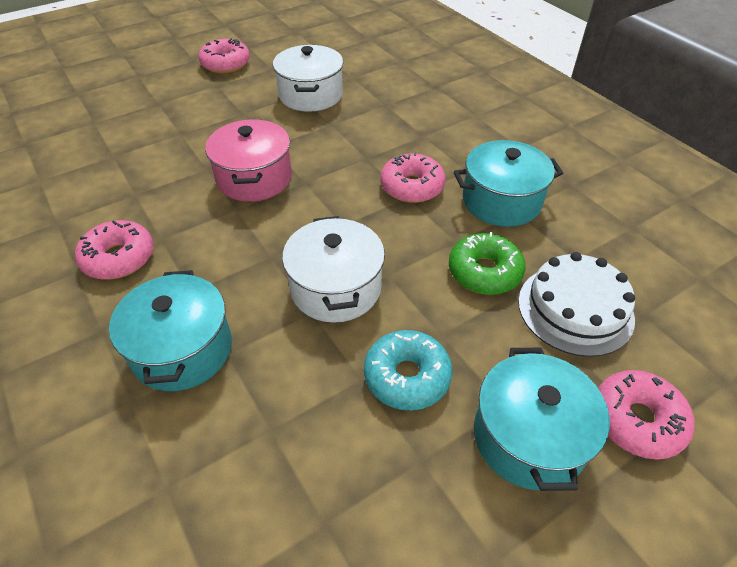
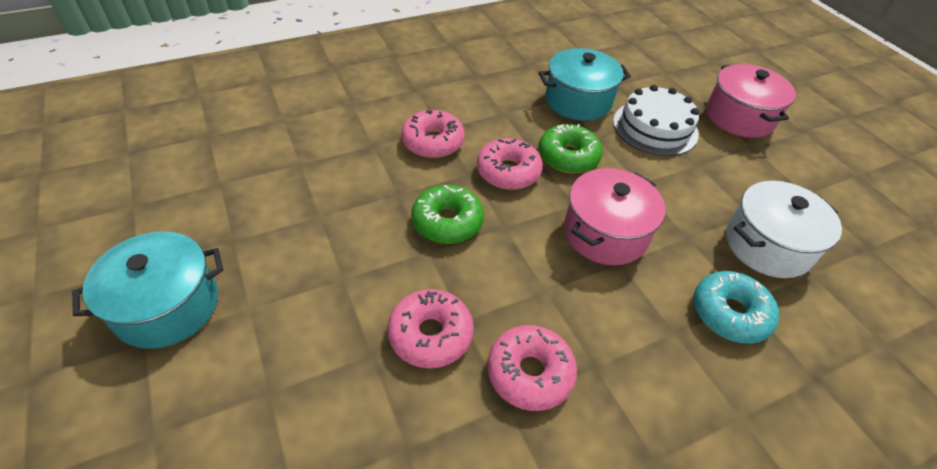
green donut: 1 -> 2
pink pot: 1 -> 2
turquoise pot: 3 -> 2
white pot: 2 -> 1

